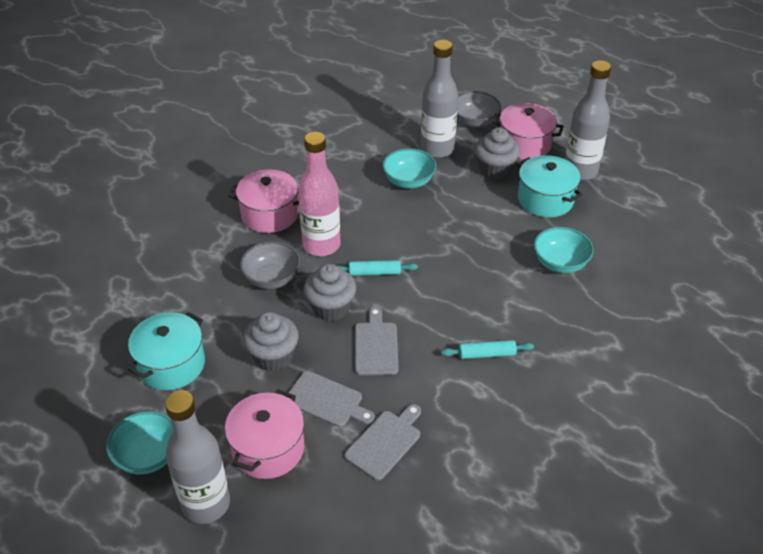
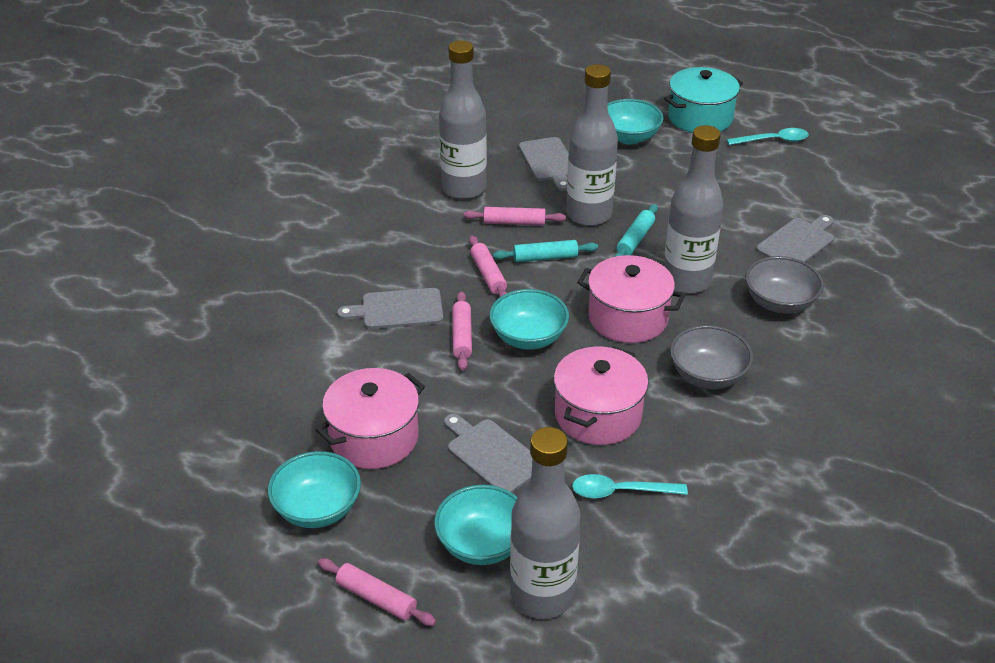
grey bottle: 3 -> 4
grey cupcake: 3 -> 0
grey cutting board: 3 -> 4
pink bottle: 1 -> 0
pink rolling pin: 0 -> 4
turquoise bowl: 3 -> 4
turquoise pot: 2 -> 1
turquoise spoon: 0 -> 2

